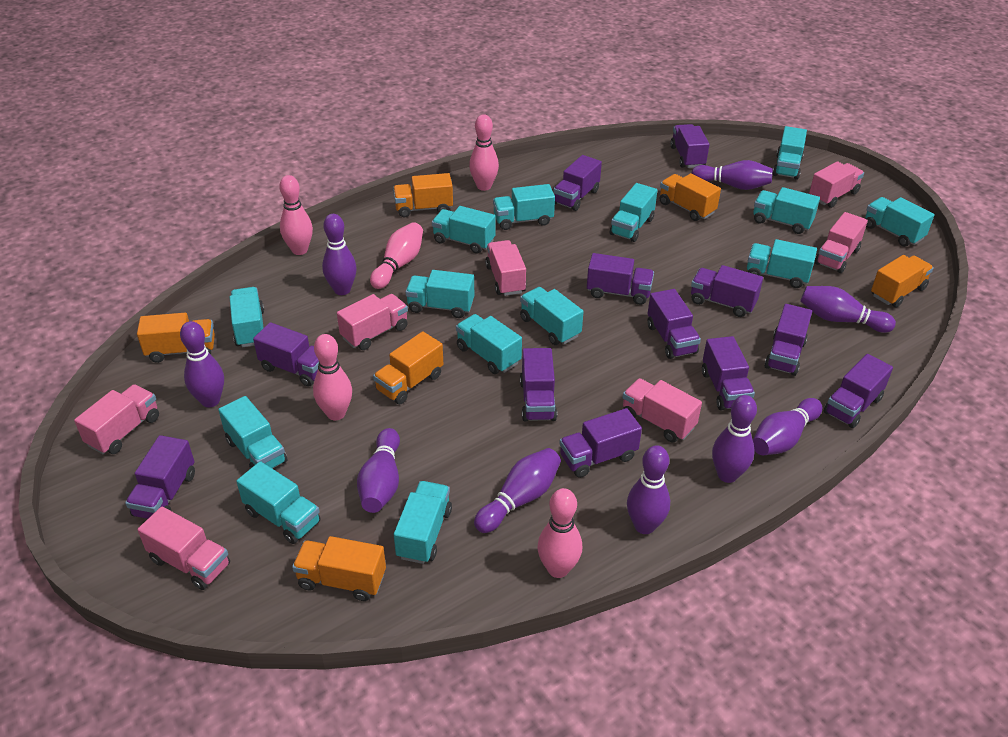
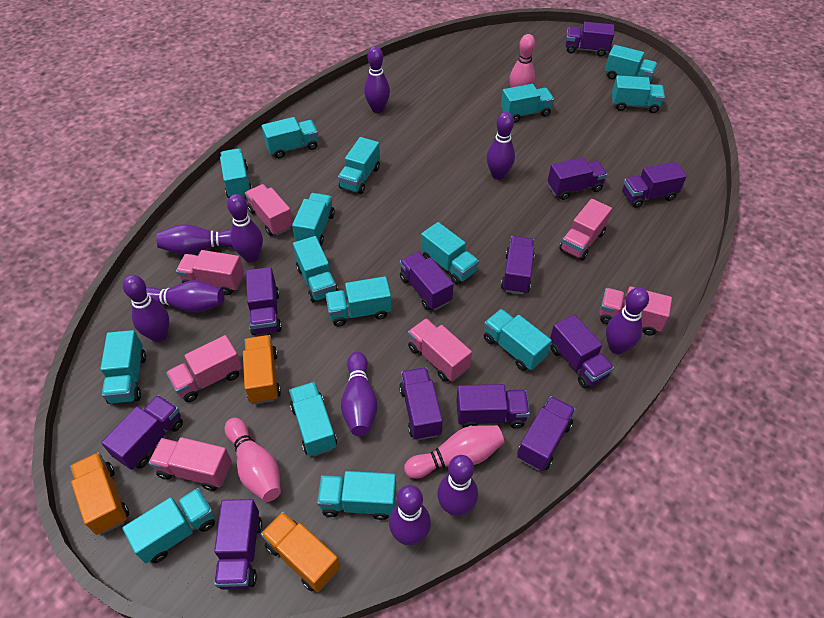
orange truck: 6 -> 3
pink bowling pin: 5 -> 3
purple bowling pin: 9 -> 10
turquoise truck: 14 -> 15

